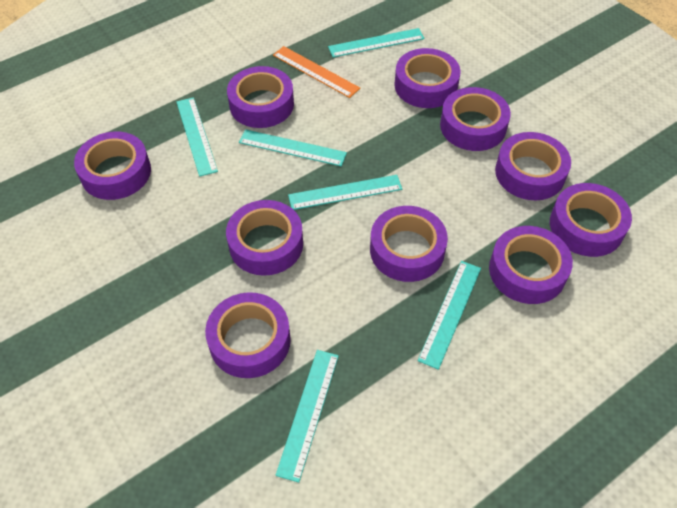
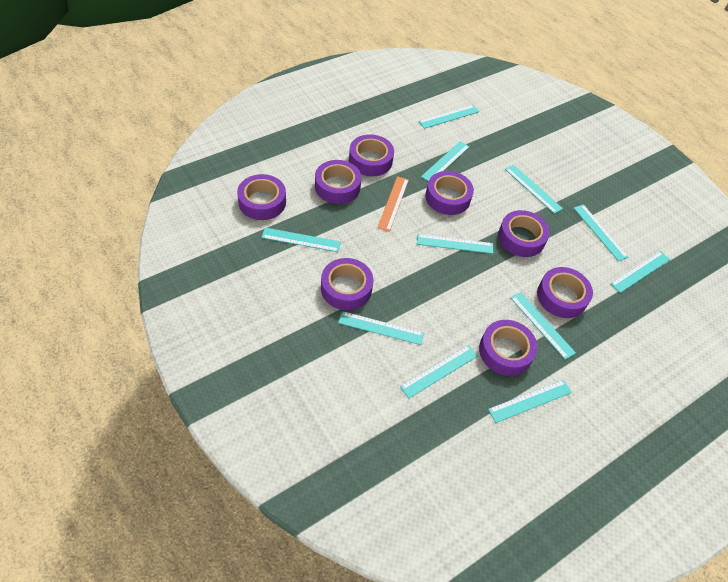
purple tape: 10 -> 8
turquoise ruler: 6 -> 11

